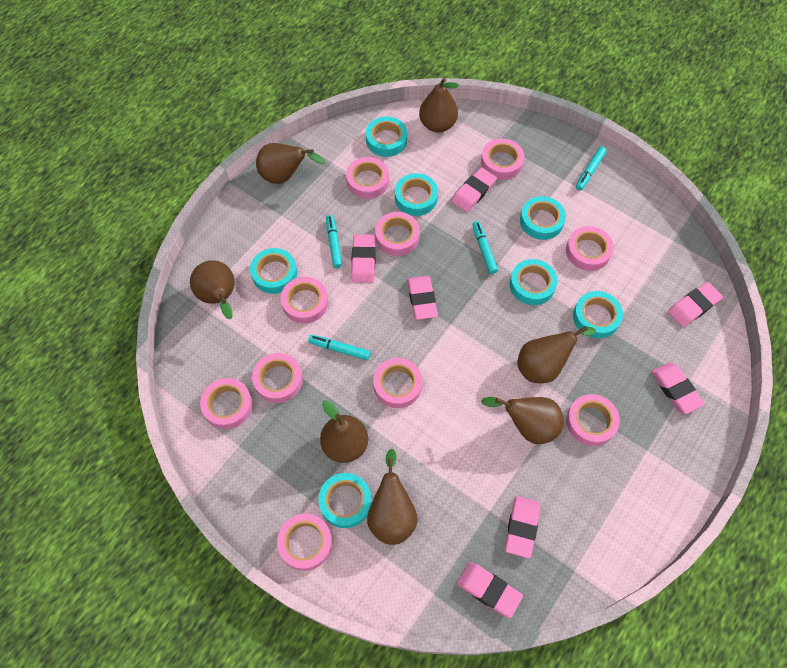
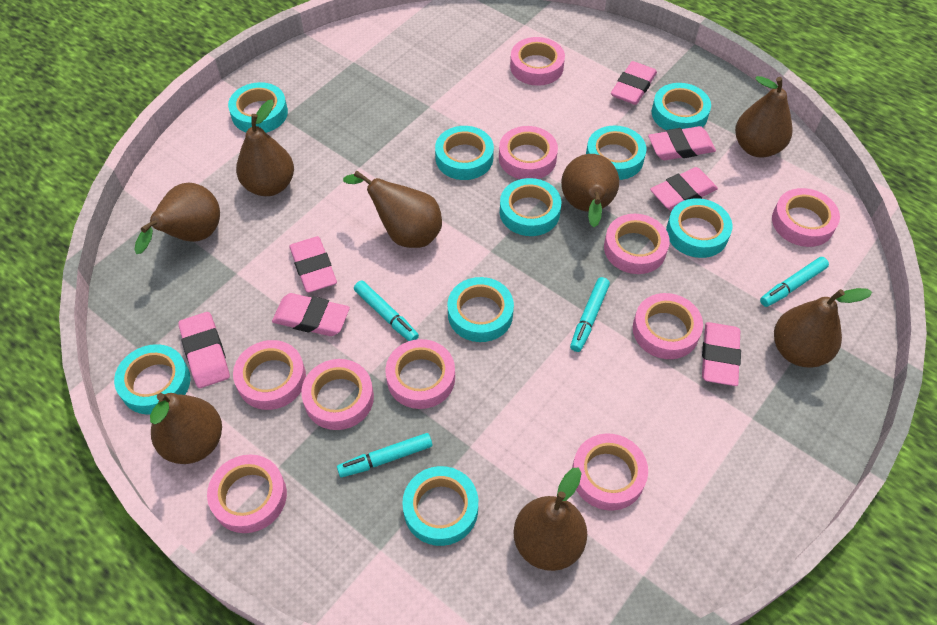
brown pear: 7 -> 8
turquoise tape: 7 -> 9

